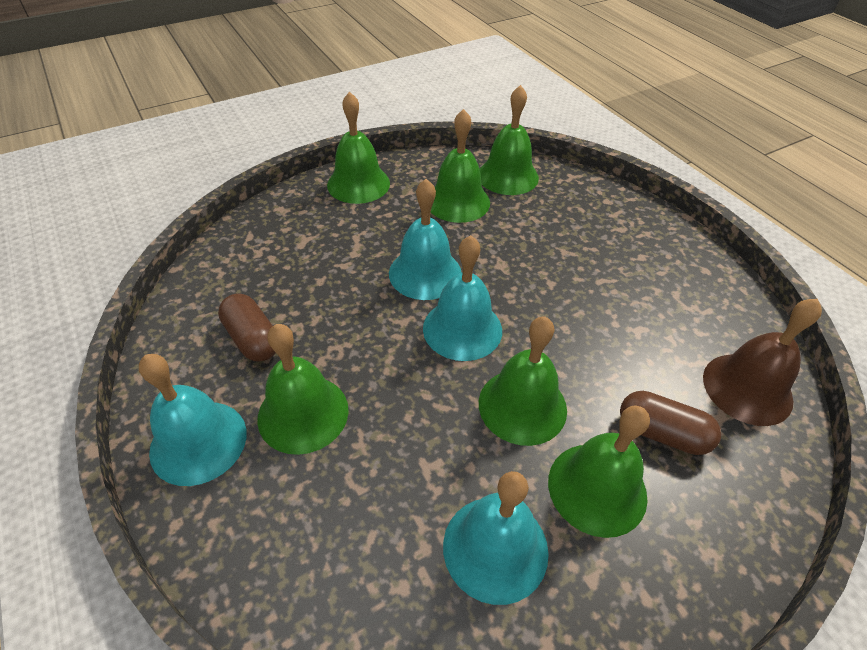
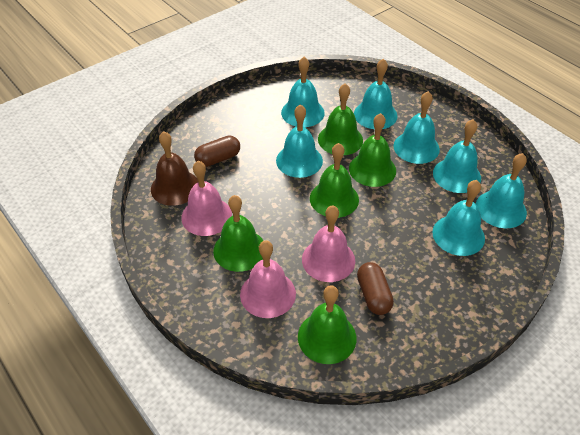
green bell: 6 -> 5
pink bell: 0 -> 3
turquoise bell: 4 -> 7

